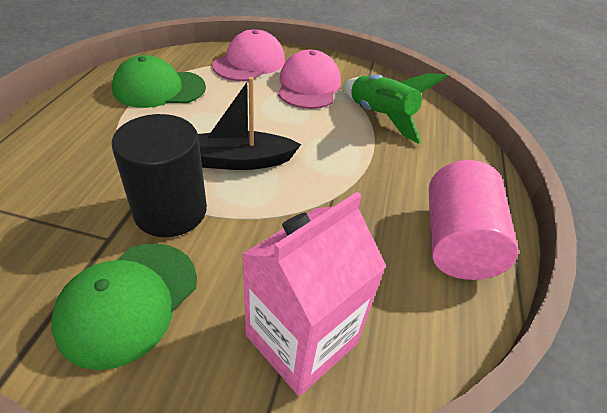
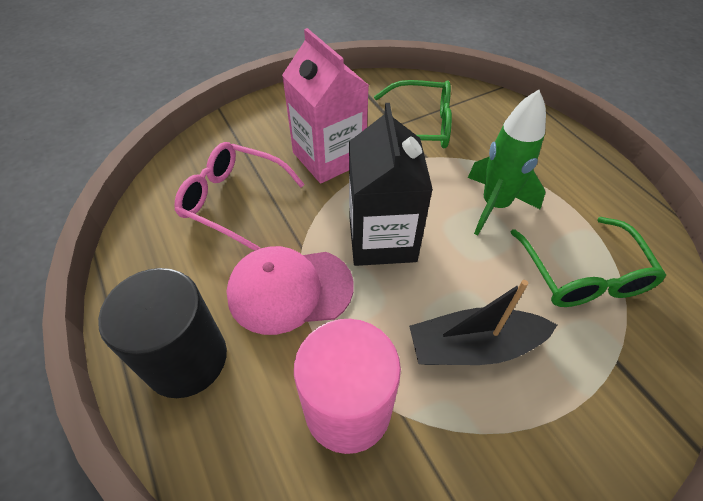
black carton: 0 -> 1
green cap: 2 -> 0
green glasses: 0 -> 2
pink cap: 2 -> 1
pink glasses: 0 -> 1

